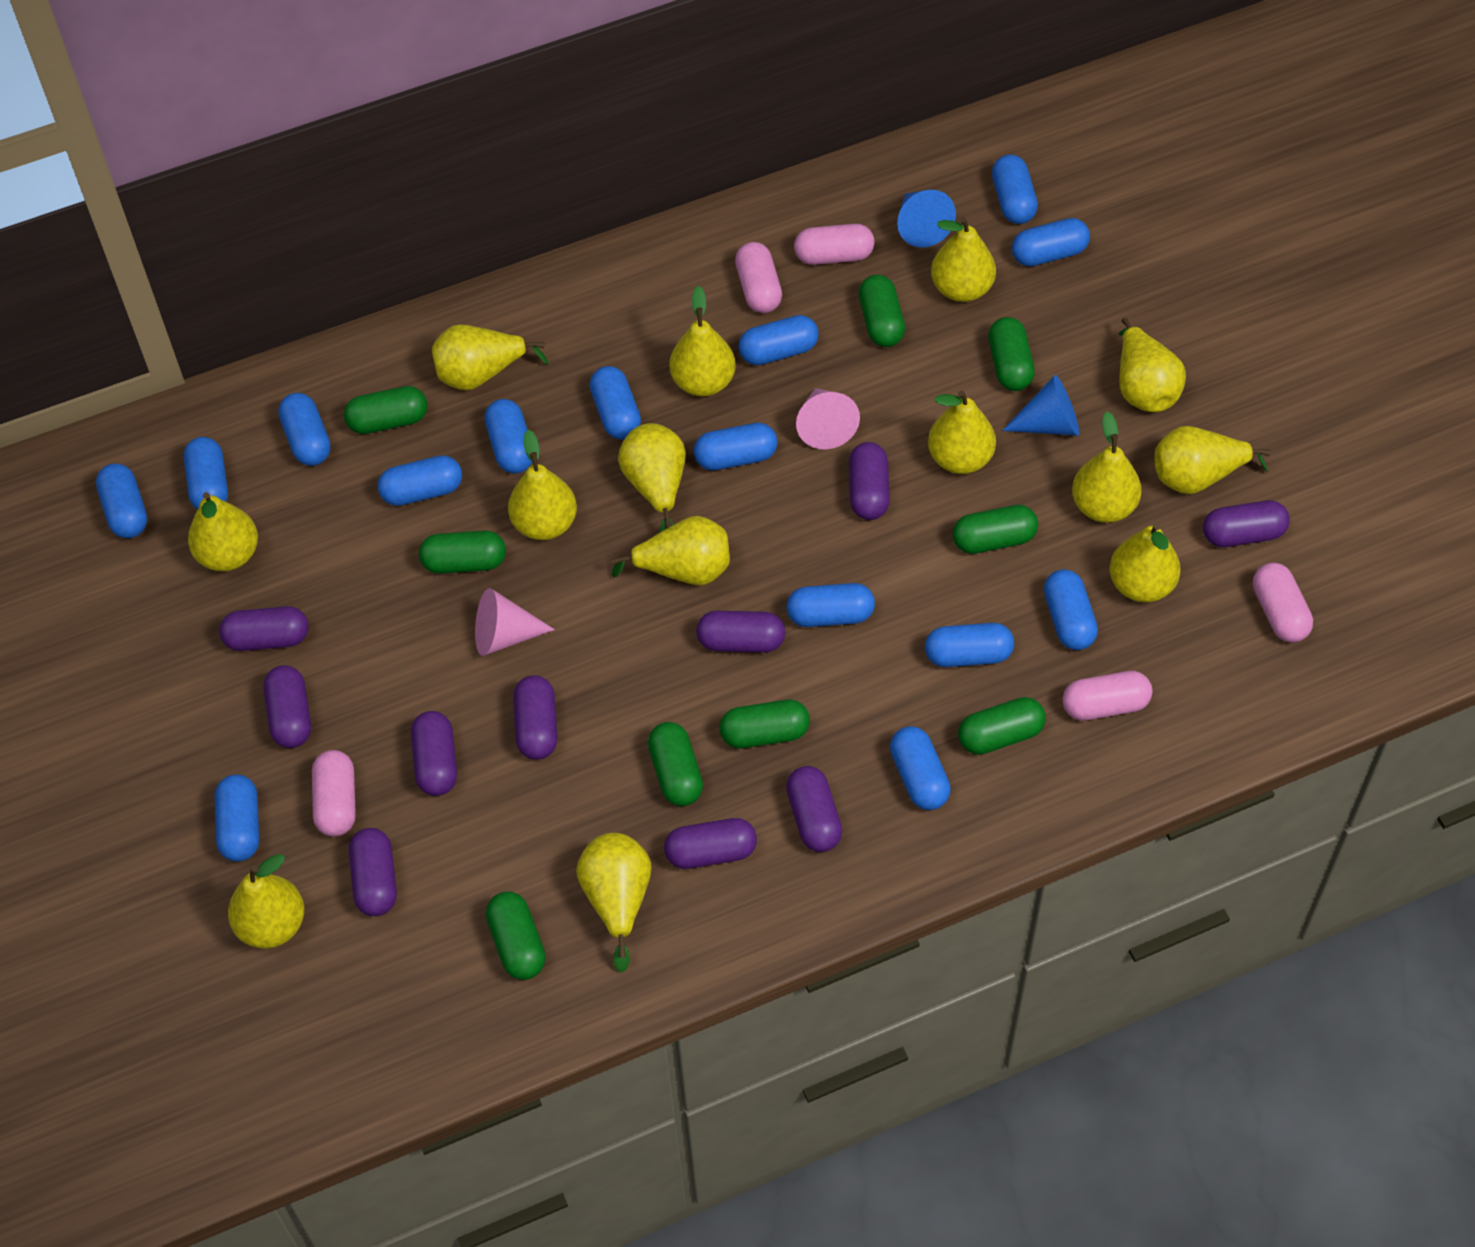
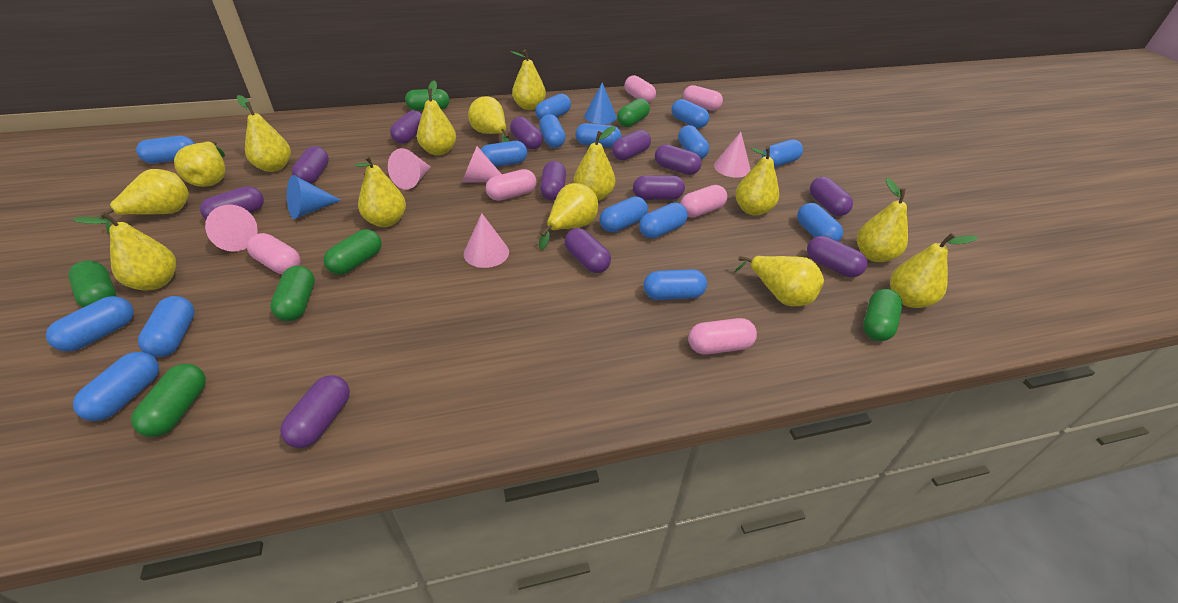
green capsule: 9 -> 7
pink capsule: 5 -> 6
pink cone: 2 -> 5
purple capsule: 10 -> 12

